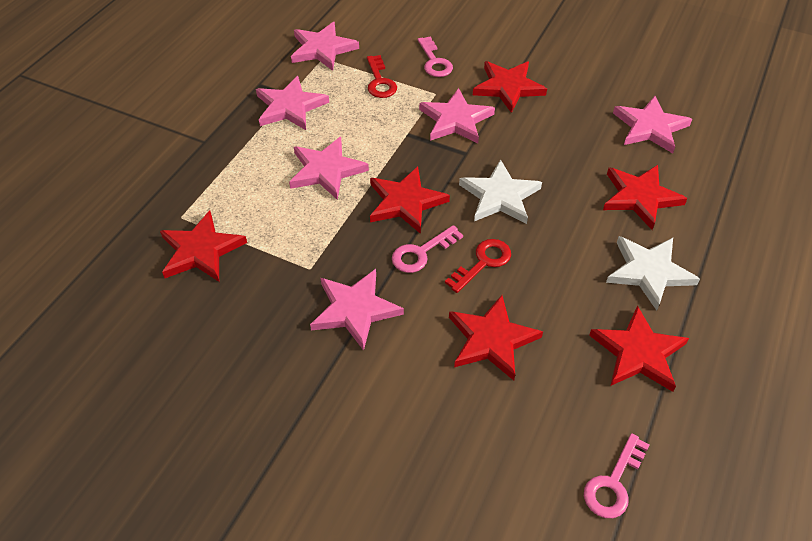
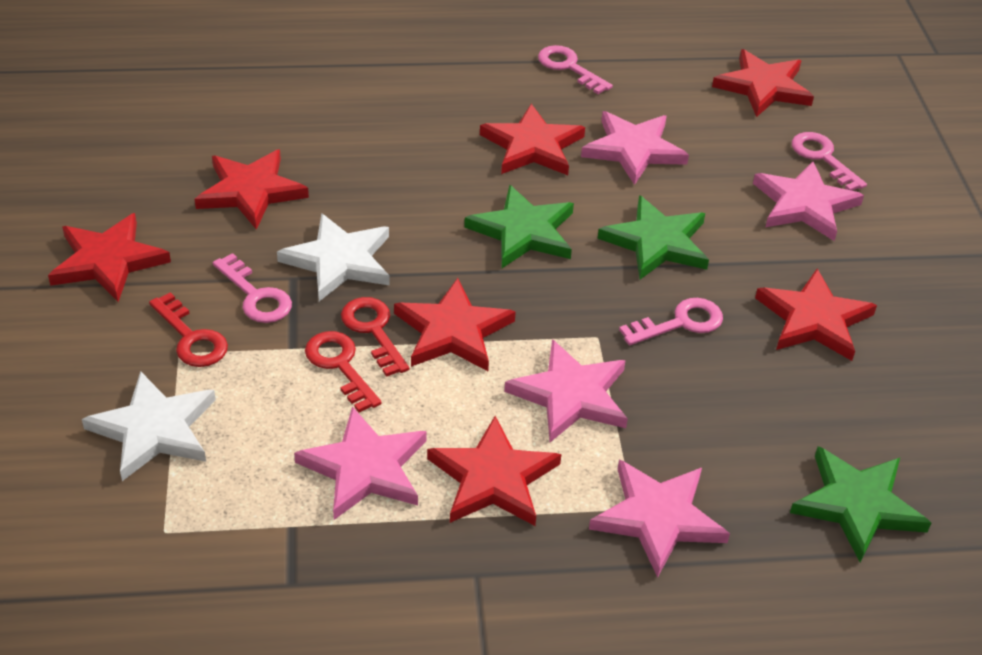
green star: 0 -> 3
pink key: 3 -> 4
pink star: 6 -> 5
red key: 2 -> 3
red star: 6 -> 7

